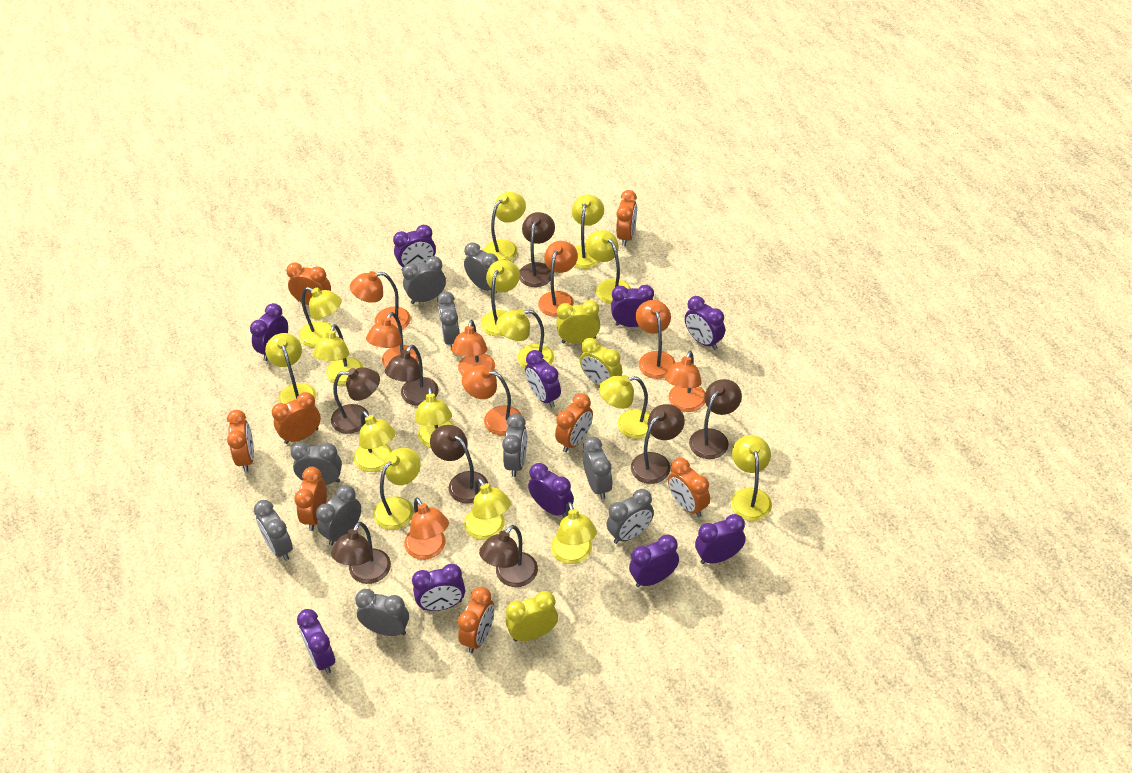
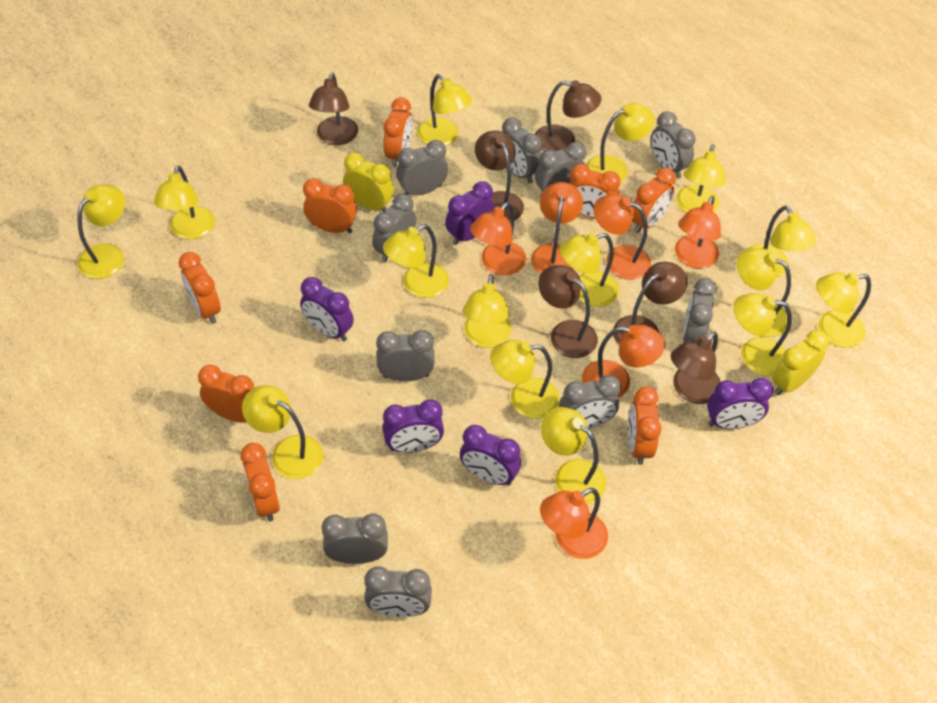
brown lamp: 8 -> 6
orange lamp: 8 -> 6
purple clock: 10 -> 5
yellow clock: 3 -> 2

